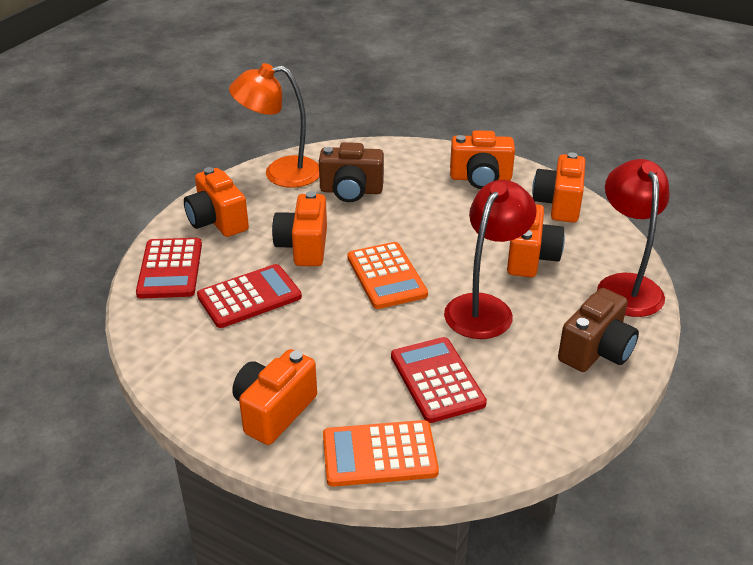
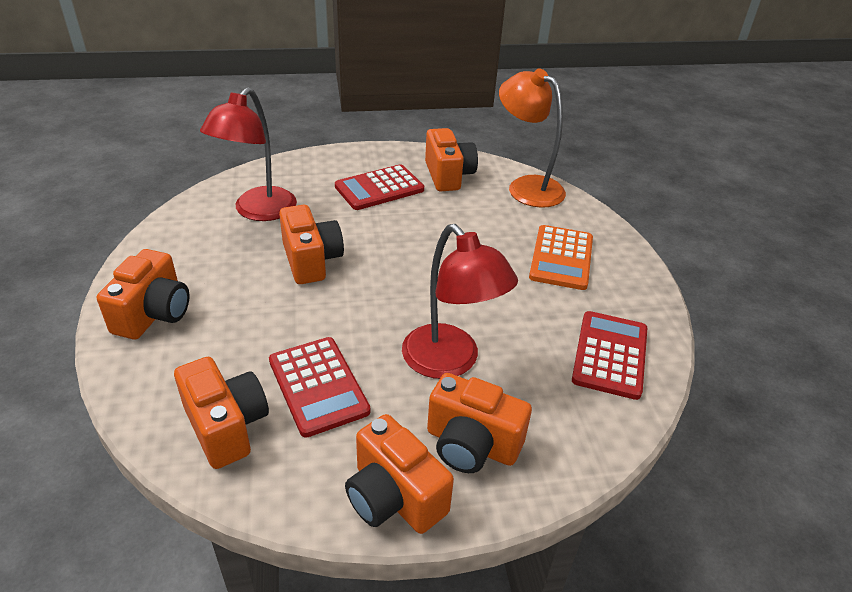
brown camera: 2 -> 0
orange calculator: 2 -> 1

